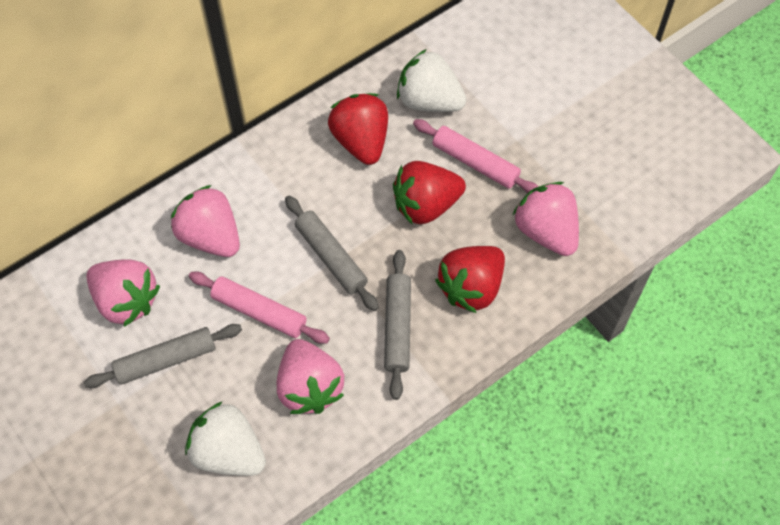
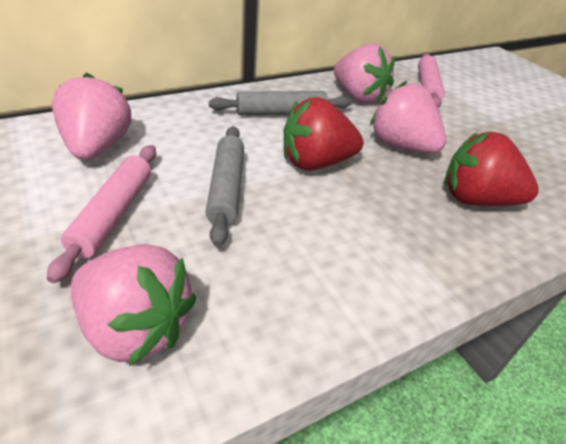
grey rolling pin: 3 -> 2
red strawberry: 3 -> 2
white strawberry: 2 -> 0

